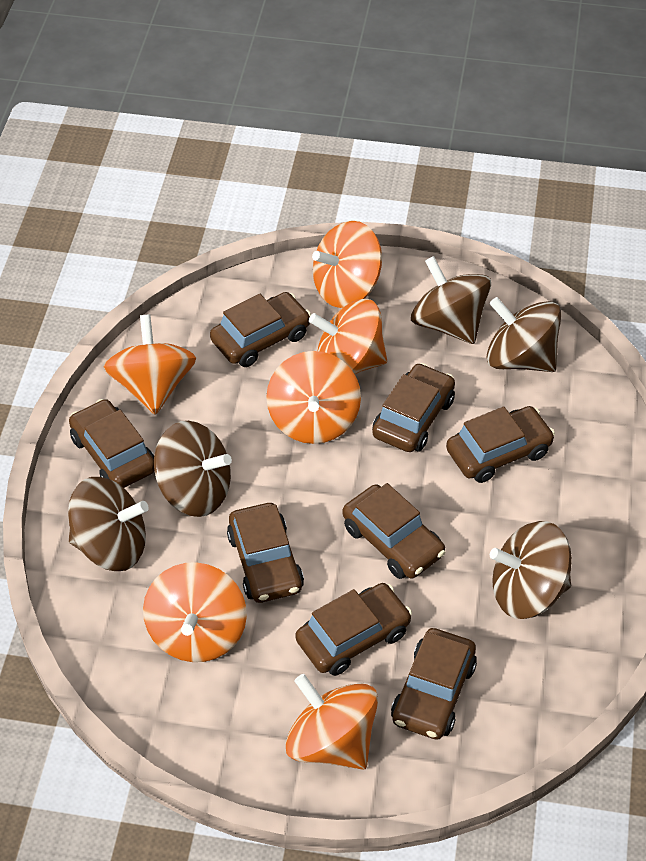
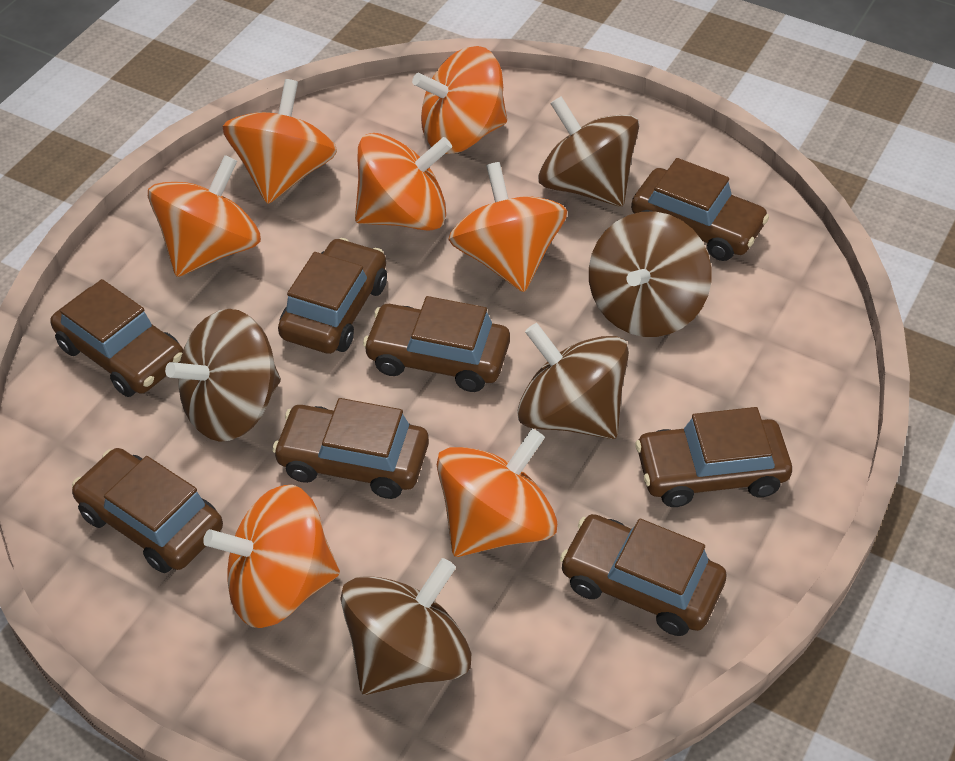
orange spinning top: 6 -> 7

